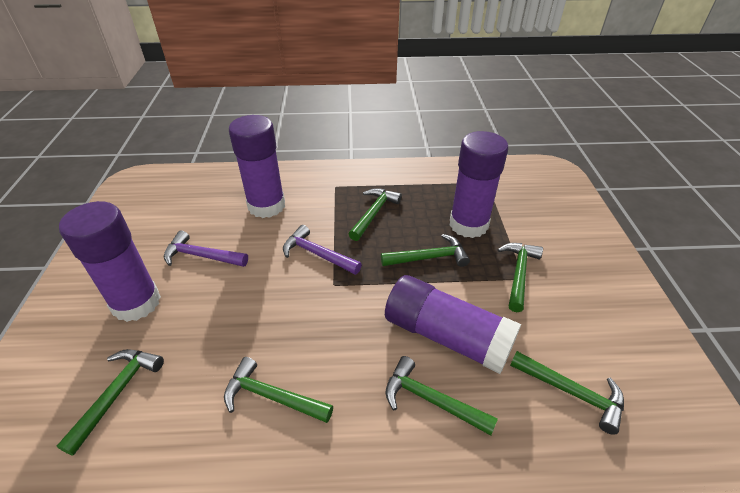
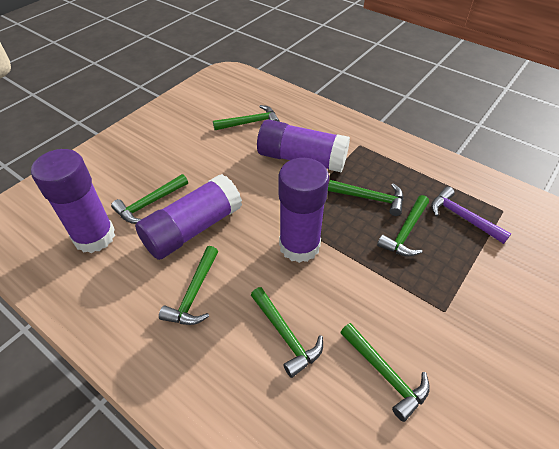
purple hammer: 2 -> 1

